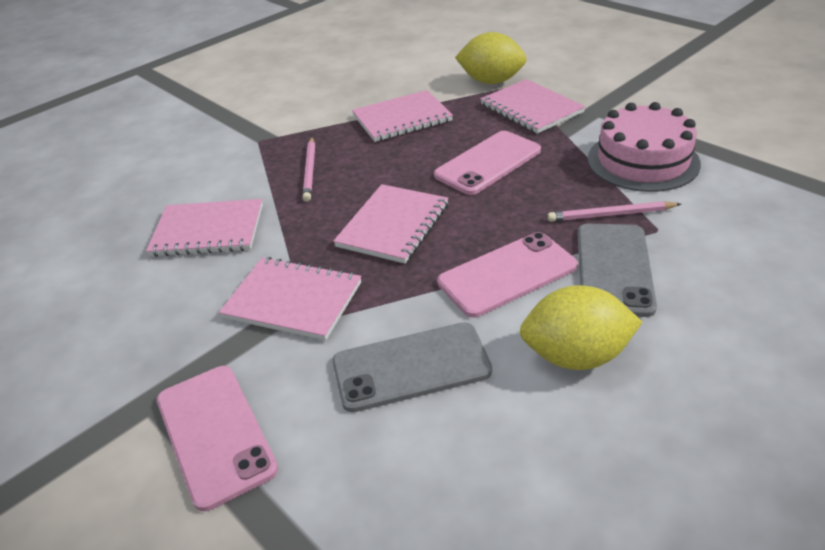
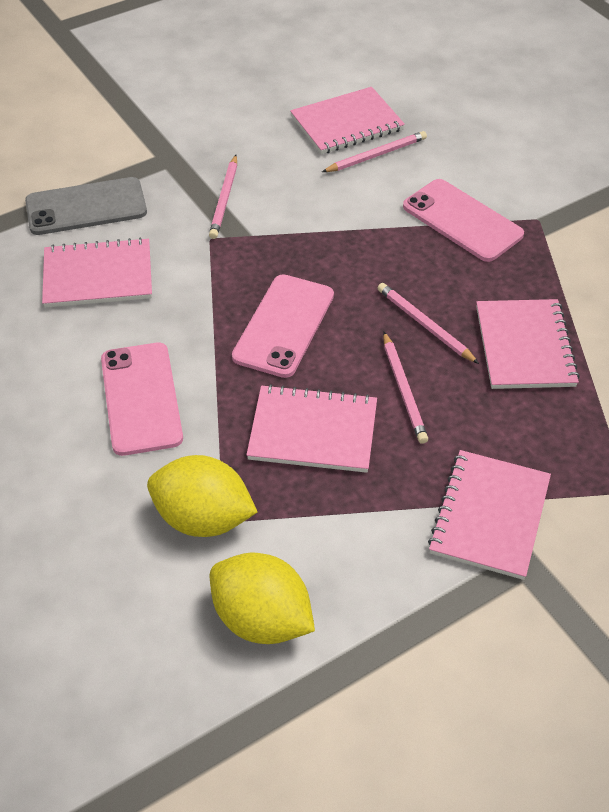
grey phone: 2 -> 1
pink cake: 1 -> 0
pink pencil: 2 -> 4

